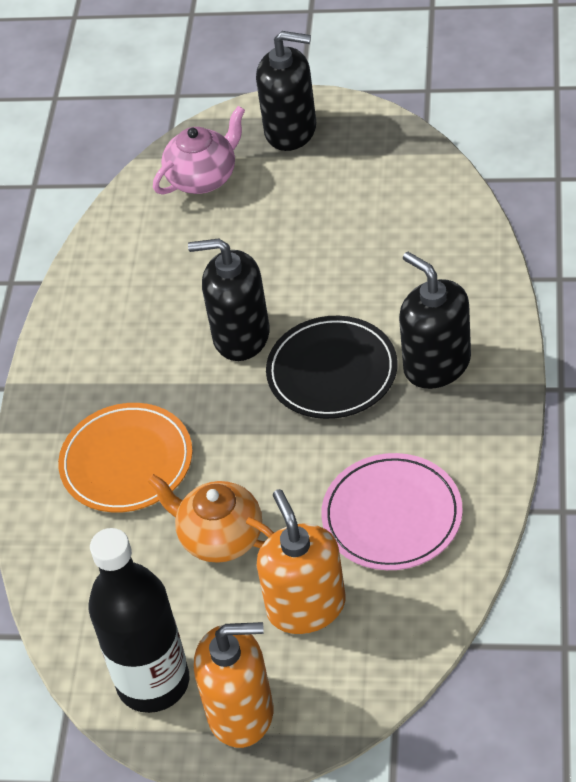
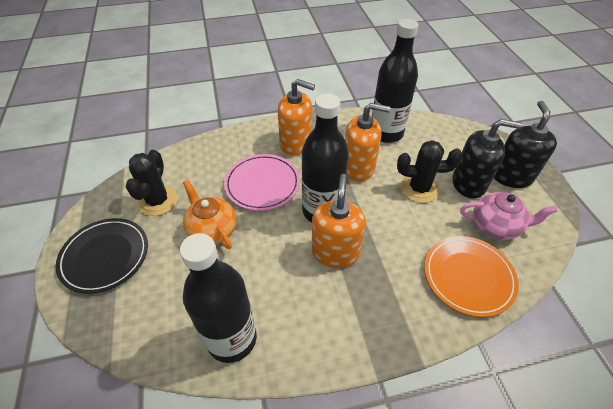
black bottle: 1 -> 3
black cactus: 0 -> 2
black soap dispenser: 3 -> 2
orange soap dispenser: 2 -> 3

